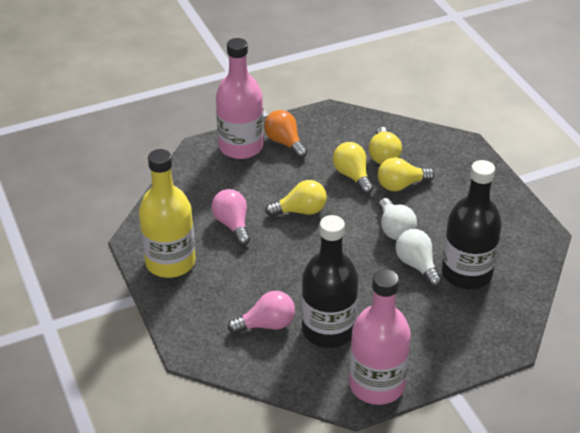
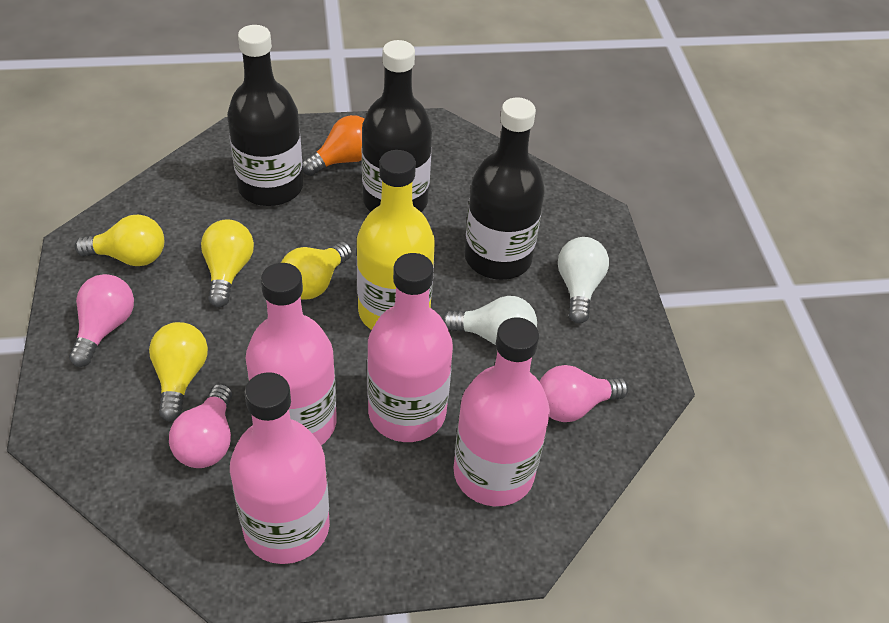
black bottle: 2 -> 3
pink bottle: 2 -> 4
pink light bulb: 2 -> 3

